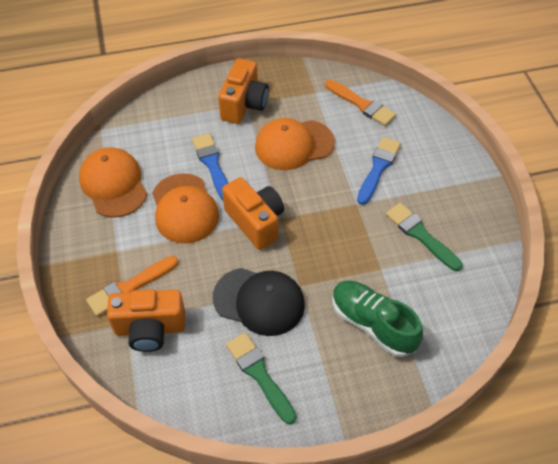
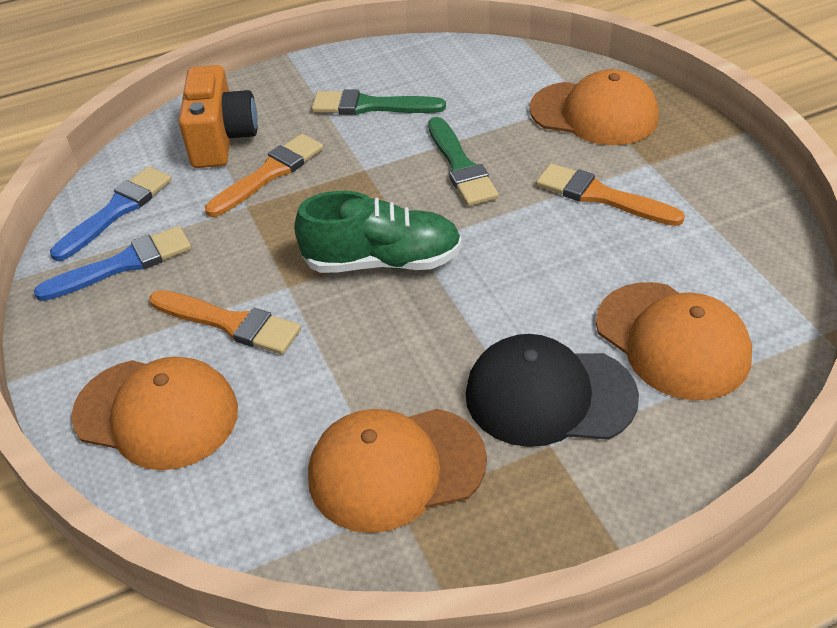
orange brush: 2 -> 3
orange camera: 3 -> 1
orange cap: 3 -> 4

